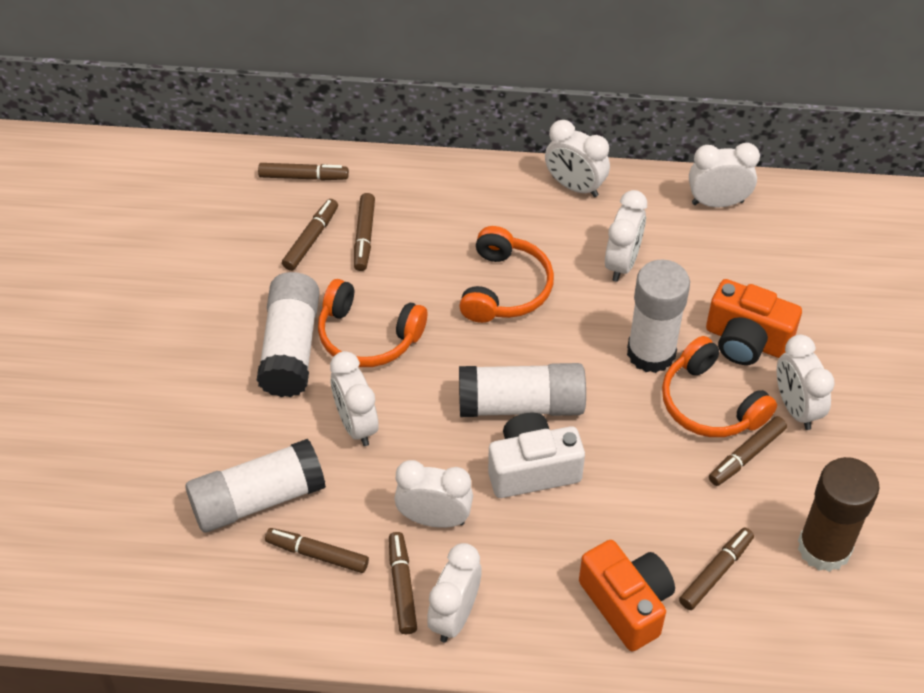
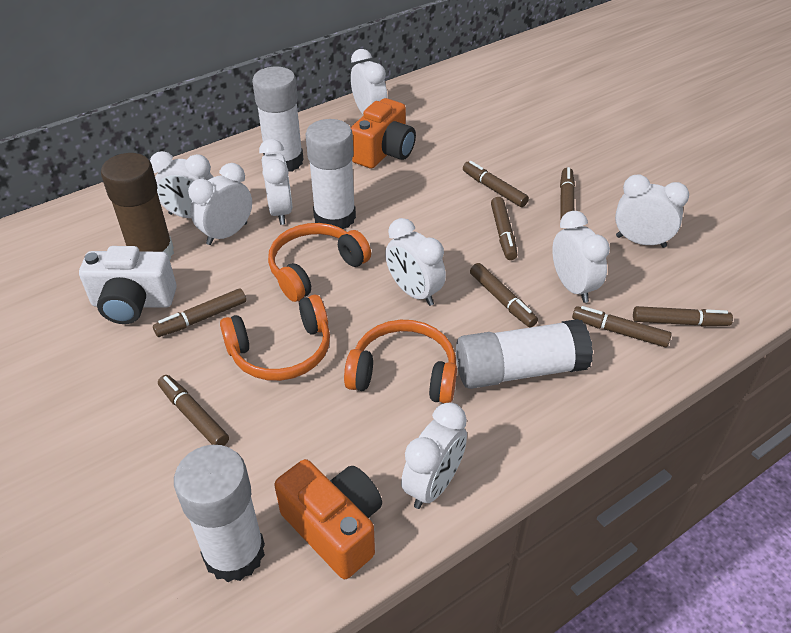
brown marker: 7 -> 8
white clock: 7 -> 8

